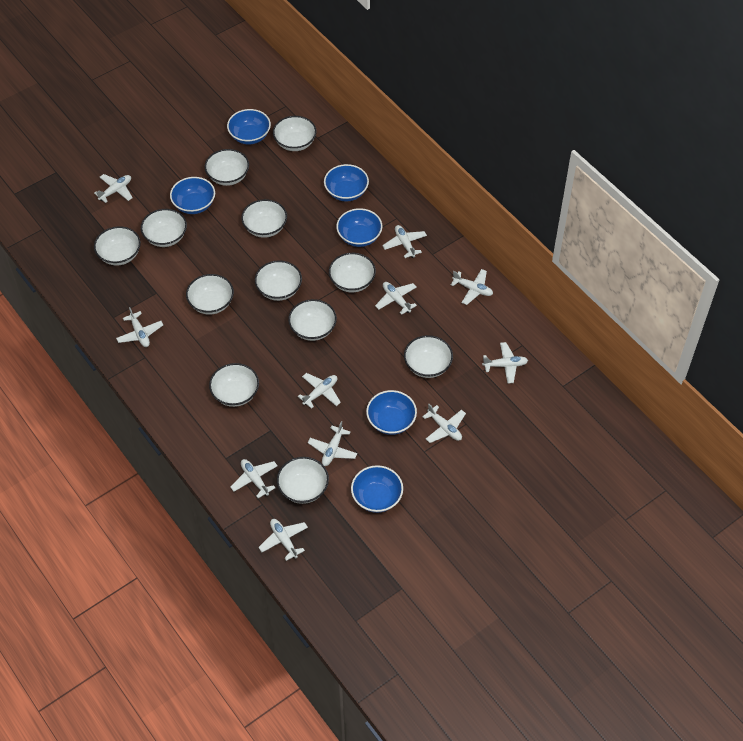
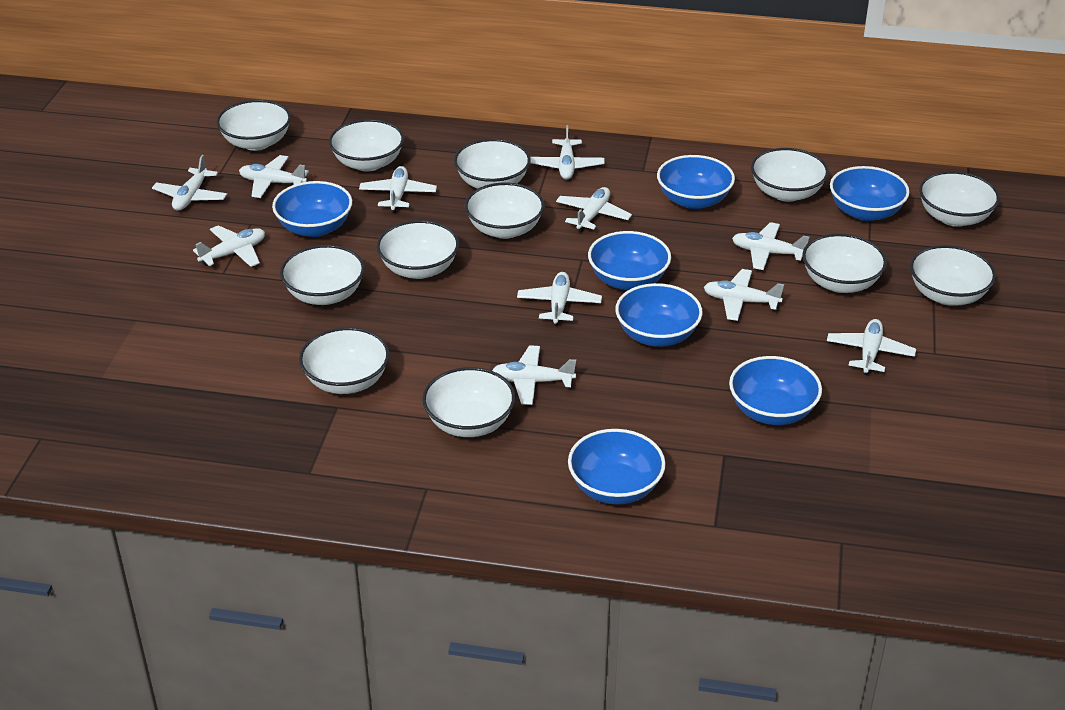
blue bowl: 6 -> 7

